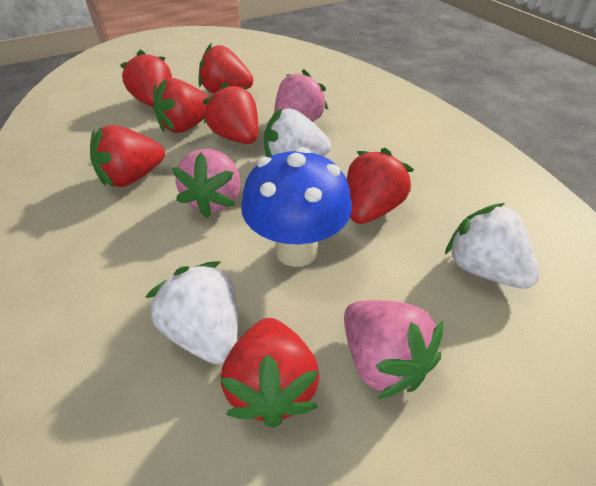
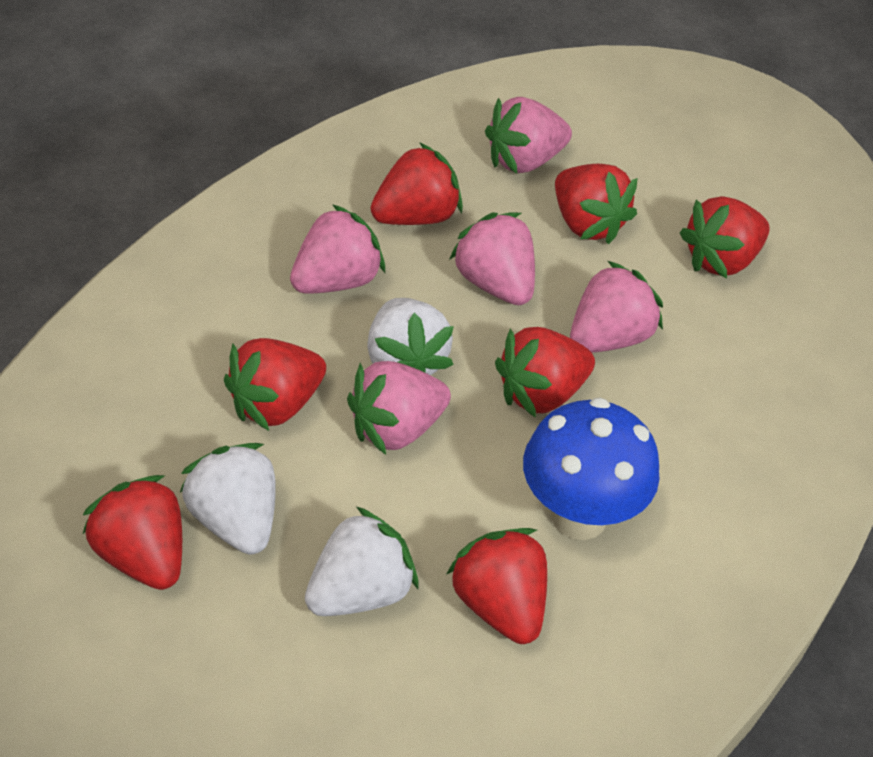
pink strawberry: 3 -> 5

